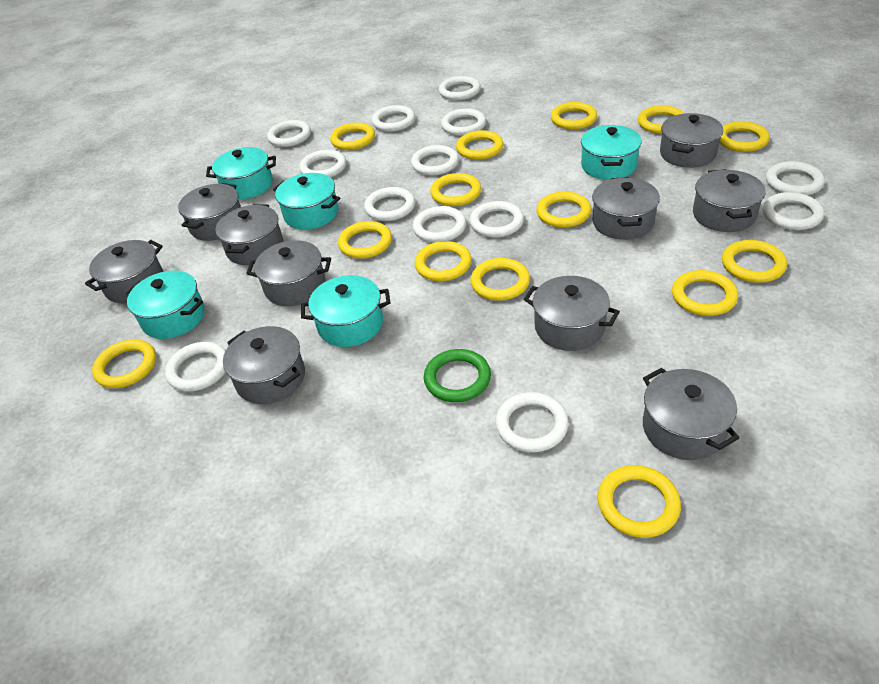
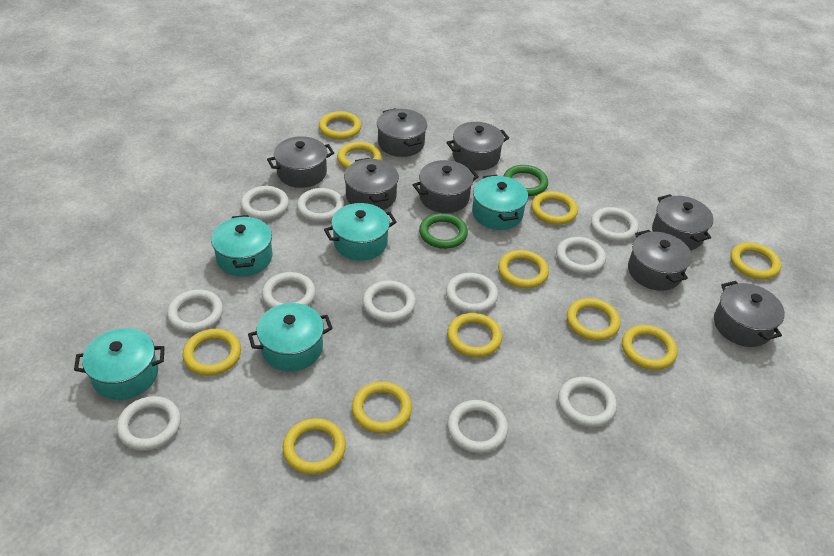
green ring: 1 -> 2
grey pot: 10 -> 8
white ring: 13 -> 11
yellow ring: 14 -> 11

